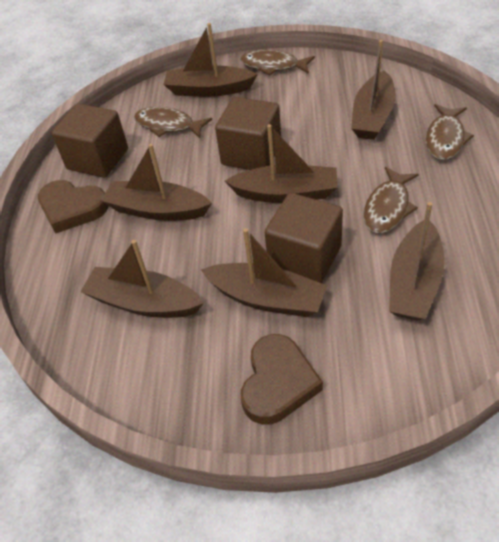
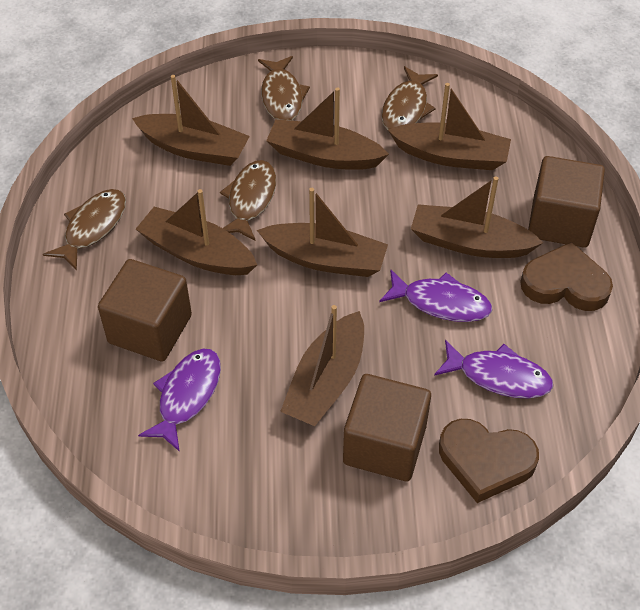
purple fish: 0 -> 3

